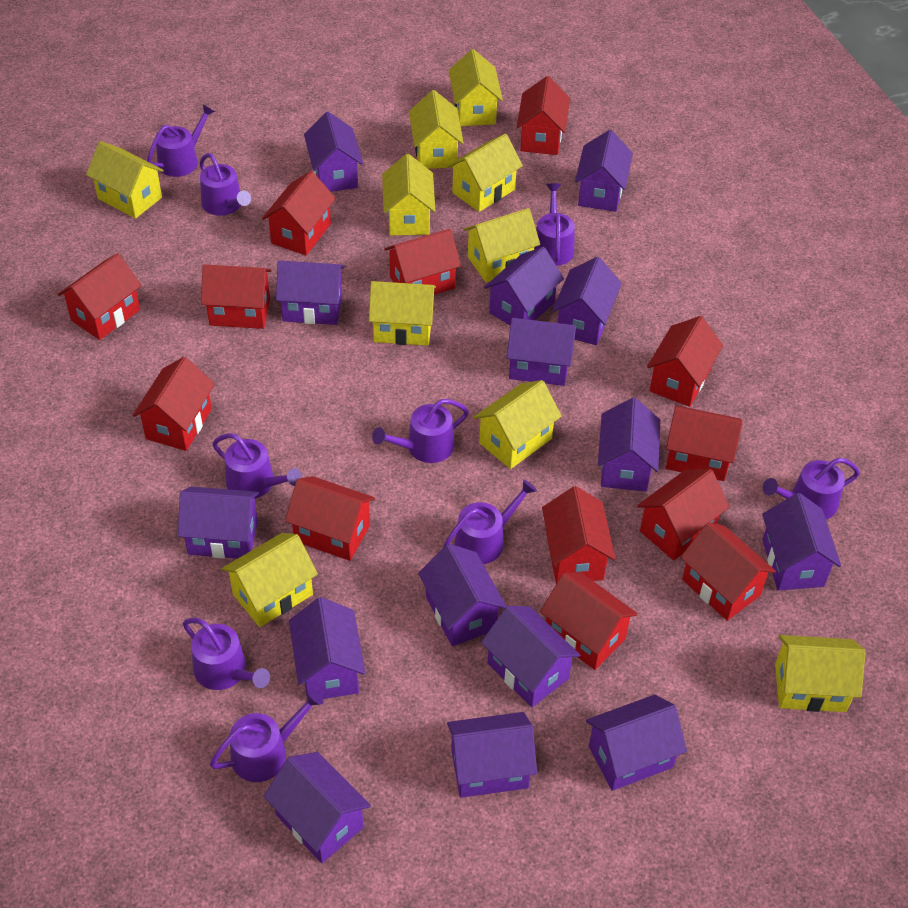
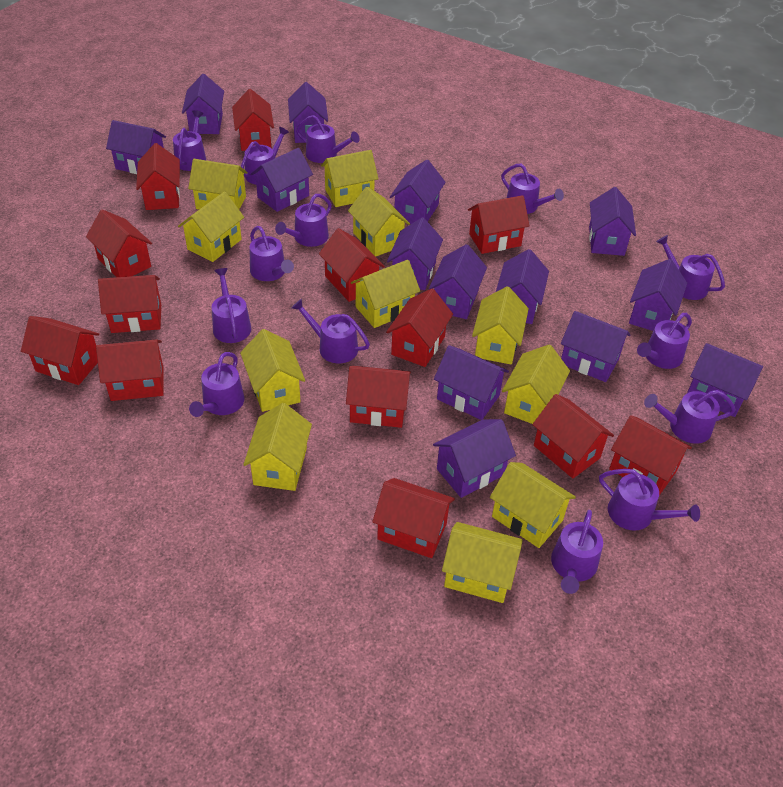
purple house: 15 -> 14
purple watering can: 9 -> 14
yellow house: 10 -> 11

